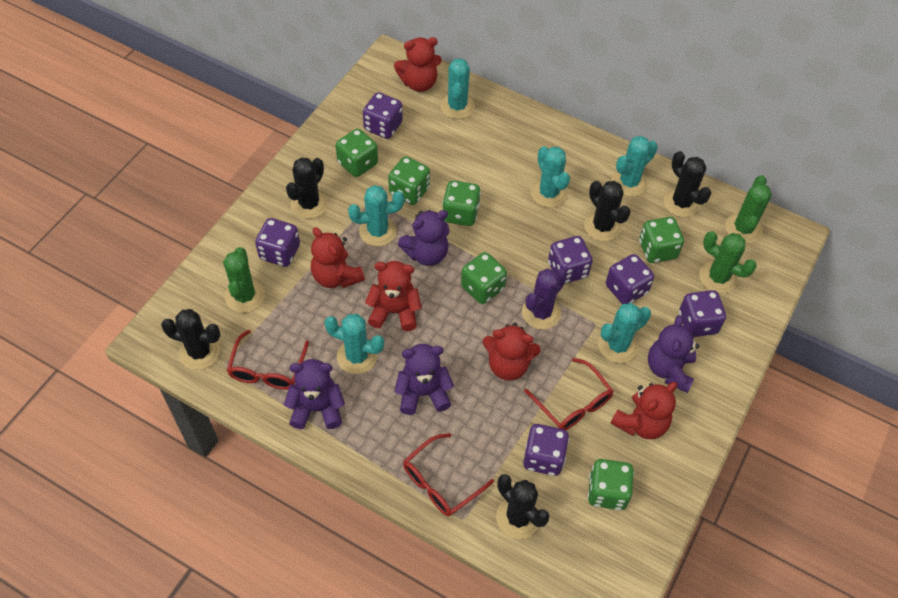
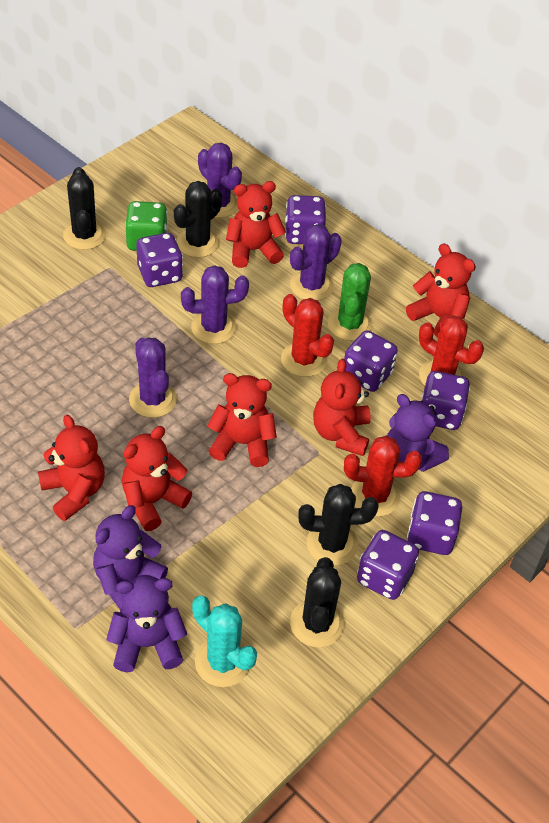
black cactus: 5 -> 4
green cactus: 3 -> 1
green dice: 6 -> 1
purple cactus: 1 -> 4
purple teddy bear: 4 -> 3
red cactus: 0 -> 3
red glasses: 3 -> 0
red teddy bear: 5 -> 6
turquoise cactus: 6 -> 1

